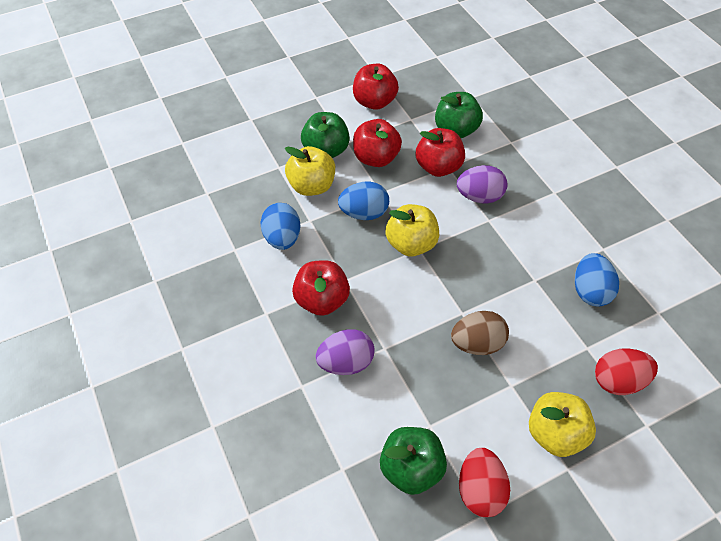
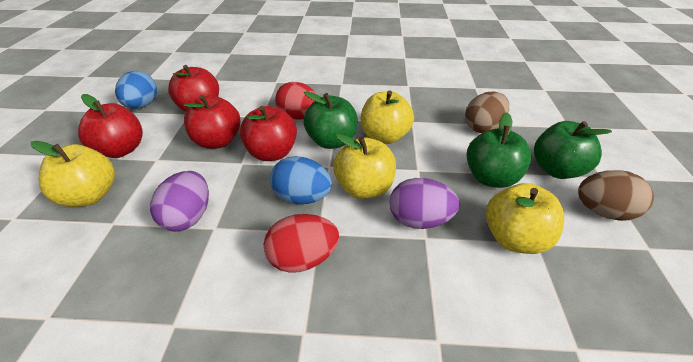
blue egg: 3 -> 2
brown egg: 1 -> 2
yellow apple: 3 -> 4

